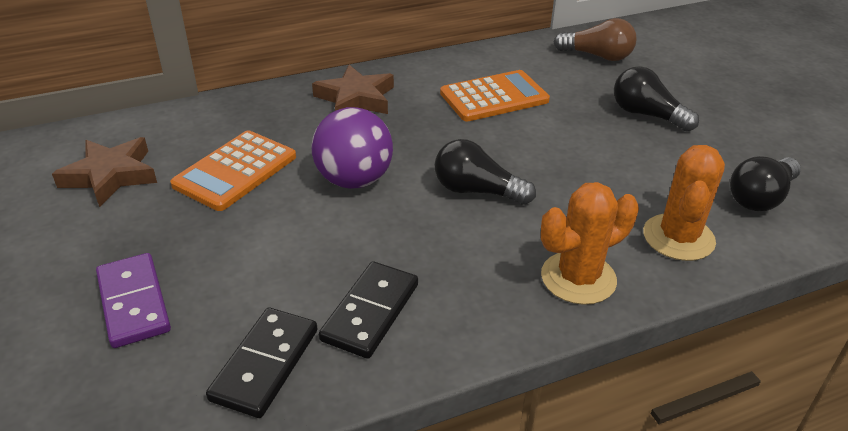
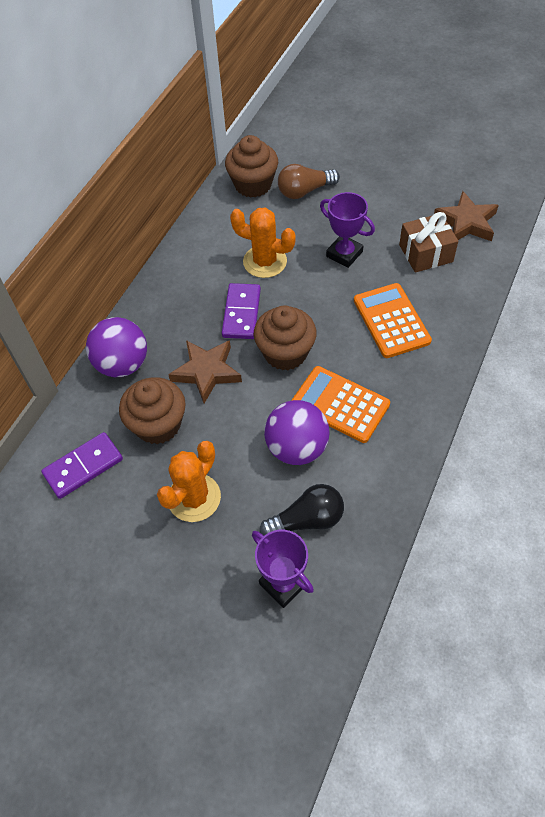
black domino: 2 -> 0
black light bulb: 3 -> 1
brown cupcake: 0 -> 3
brown gift: 0 -> 1
purple ball: 1 -> 2
purple domino: 1 -> 2
purple trophy: 0 -> 2

